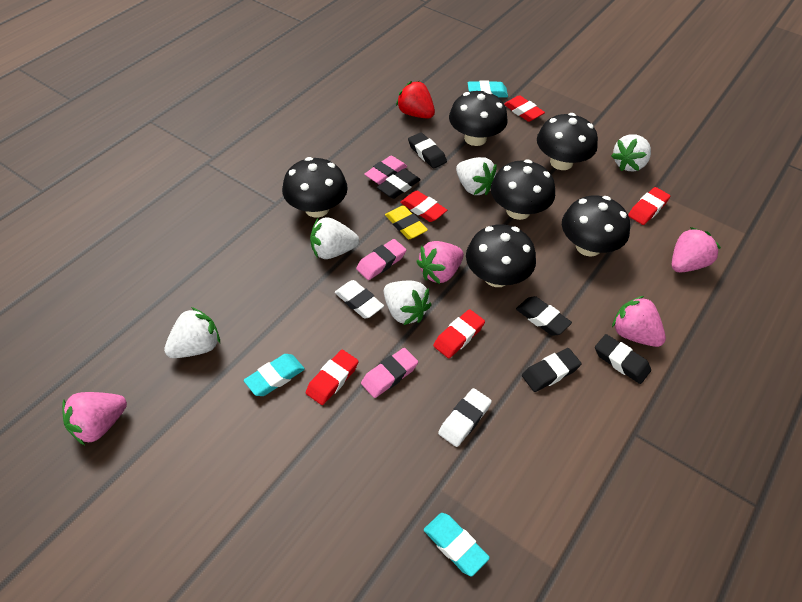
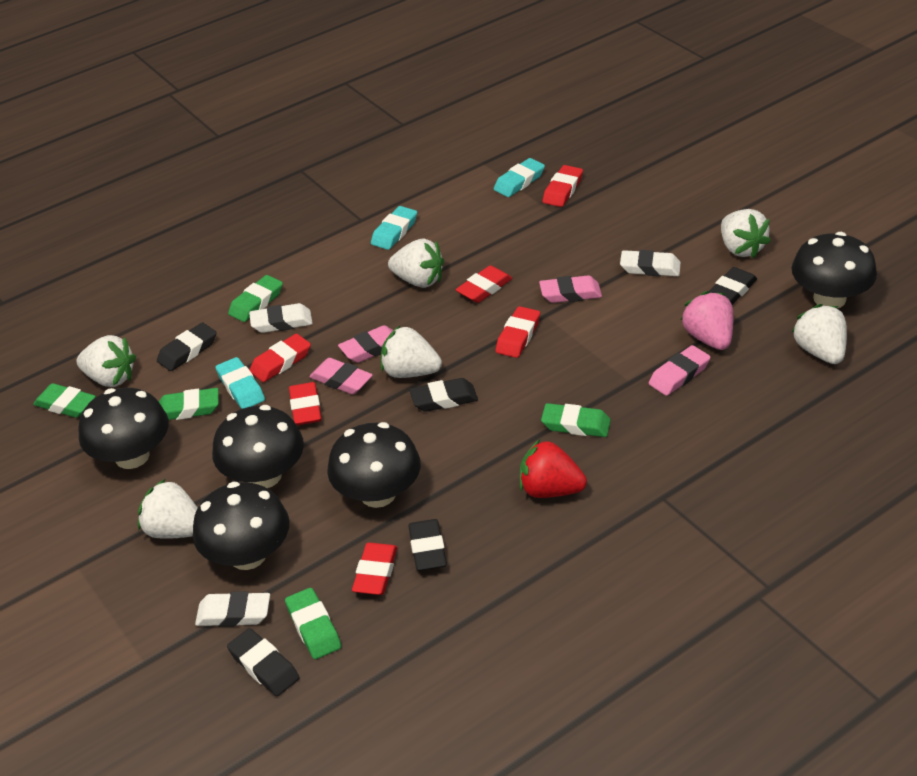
black mushroom: 6 -> 5
green eraser: 0 -> 5
pink eraser: 3 -> 4
pink strawberry: 4 -> 1
red eraser: 5 -> 6
white eraser: 2 -> 3
white strawberry: 5 -> 6
yellow eraser: 1 -> 0

